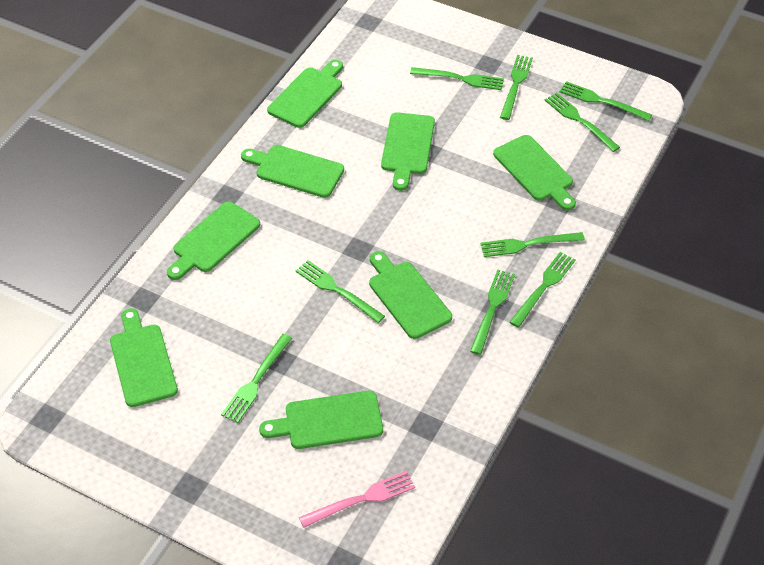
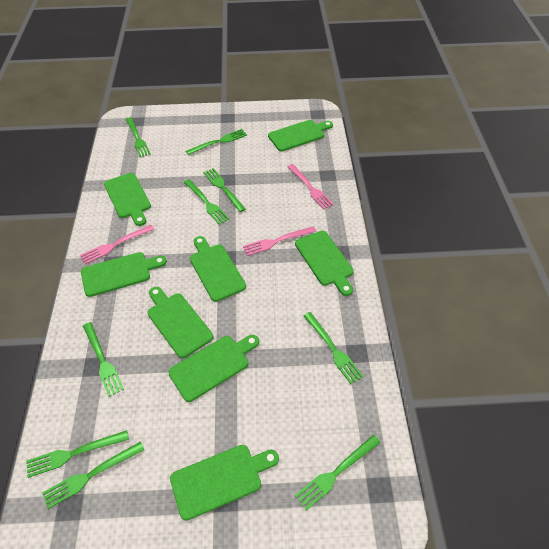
pink fork: 1 -> 3

